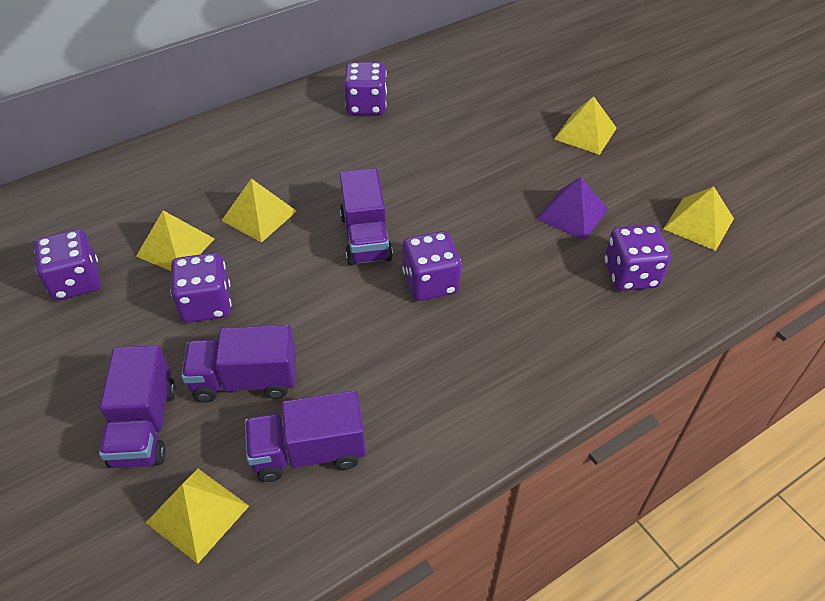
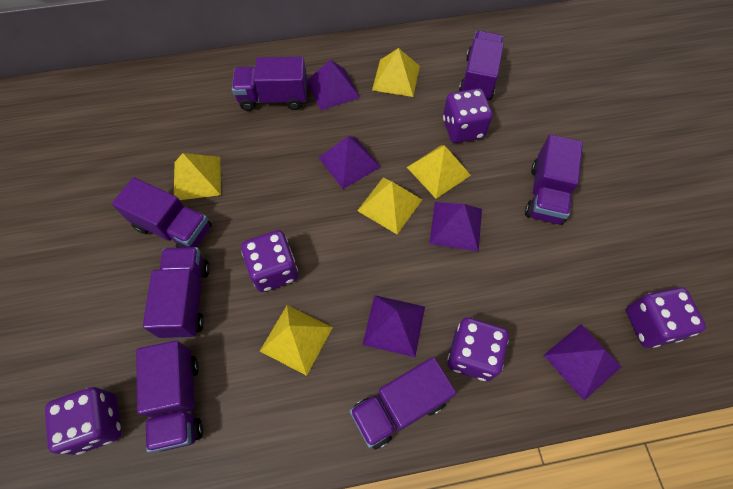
purple pyramid: 1 -> 5
purple truck: 4 -> 7

